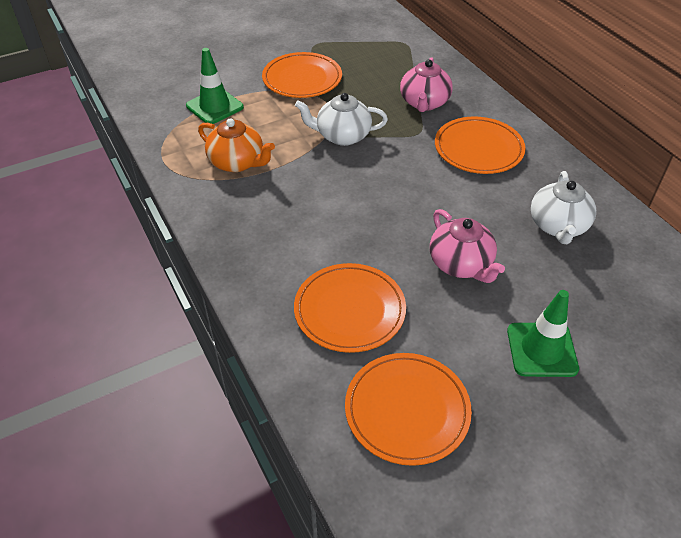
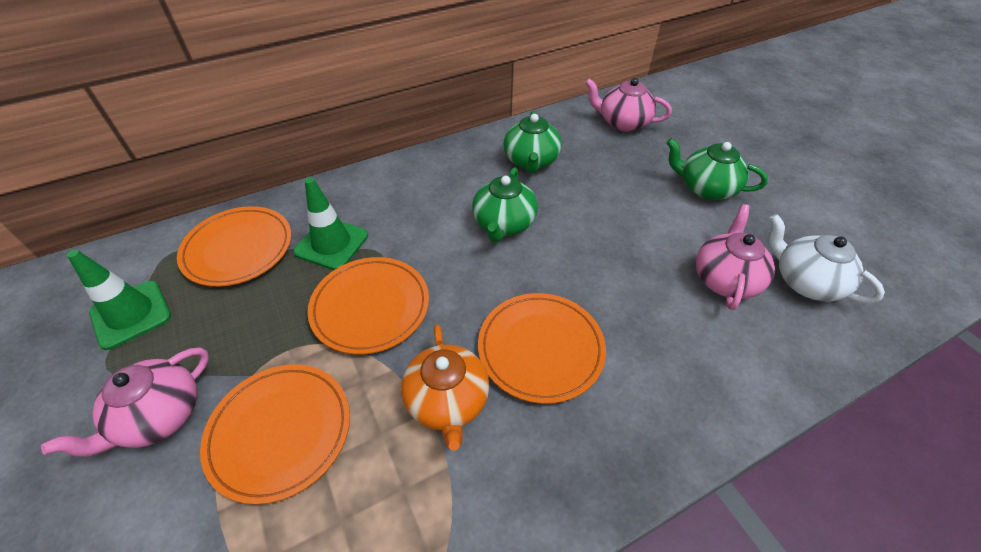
green teapot: 0 -> 3
pink teapot: 2 -> 3
white teapot: 2 -> 1

